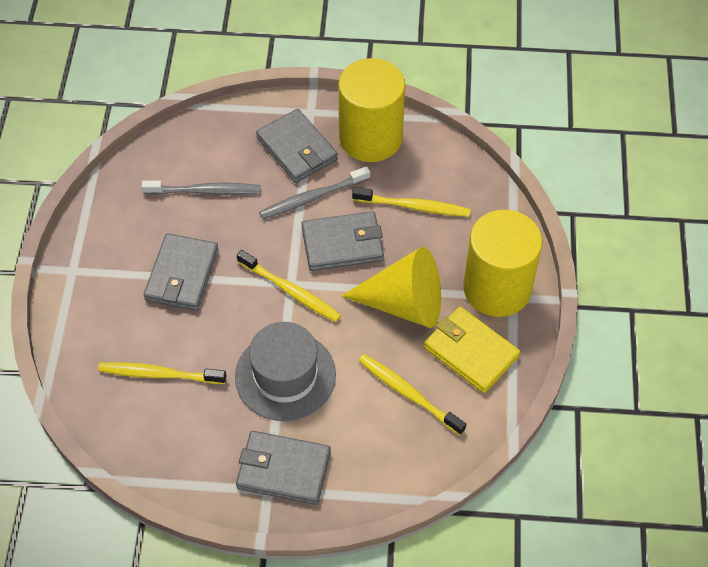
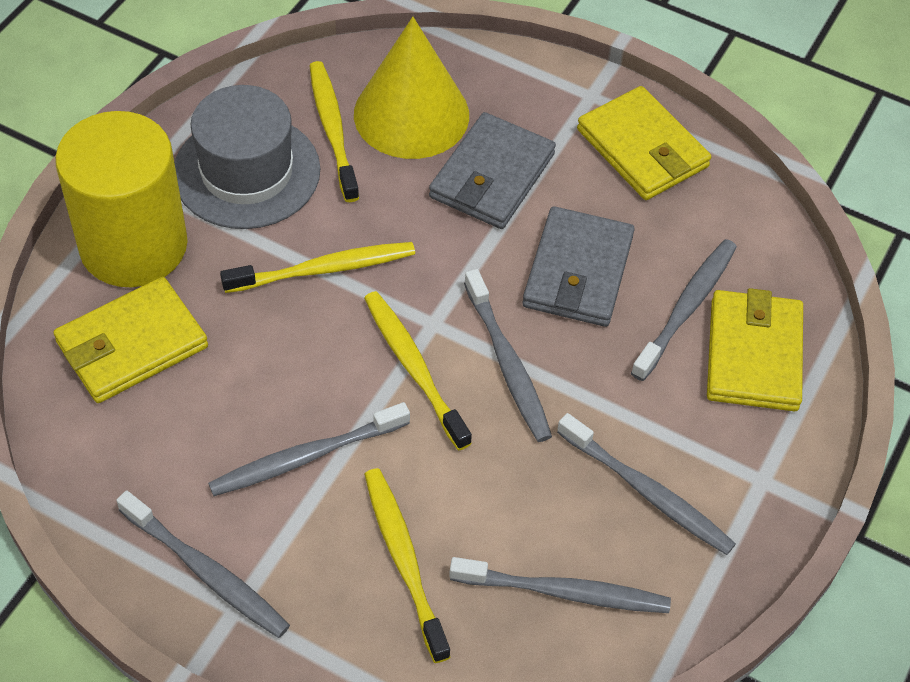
grey toothbrush: 2 -> 6
grey wallet: 4 -> 2
yellow cylinder: 2 -> 1
yellow wallet: 1 -> 3

